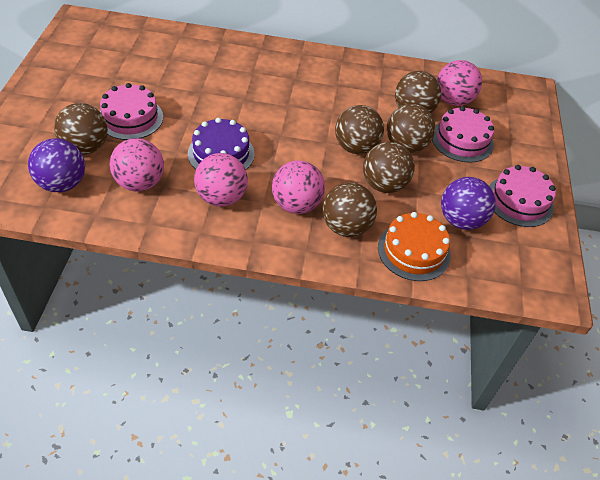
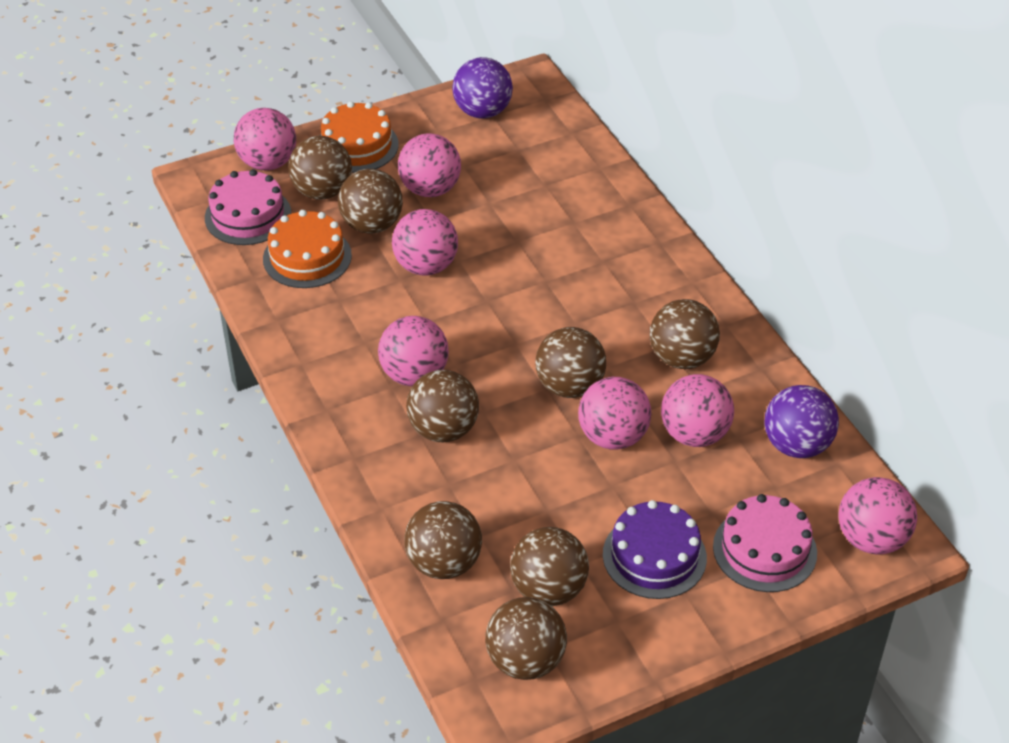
brown ball: 6 -> 8
orange cake: 1 -> 2
pink ball: 4 -> 7
pink cake: 3 -> 2

